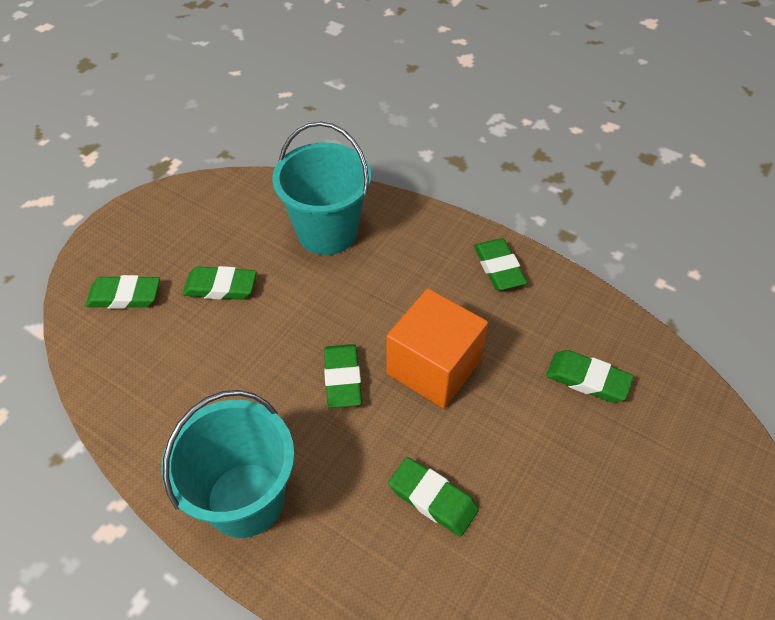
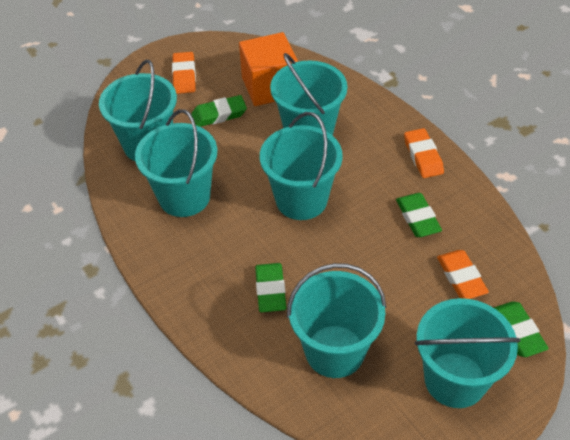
green eraser: 6 -> 4
orange eraser: 0 -> 3
turquoise bucket: 2 -> 6

